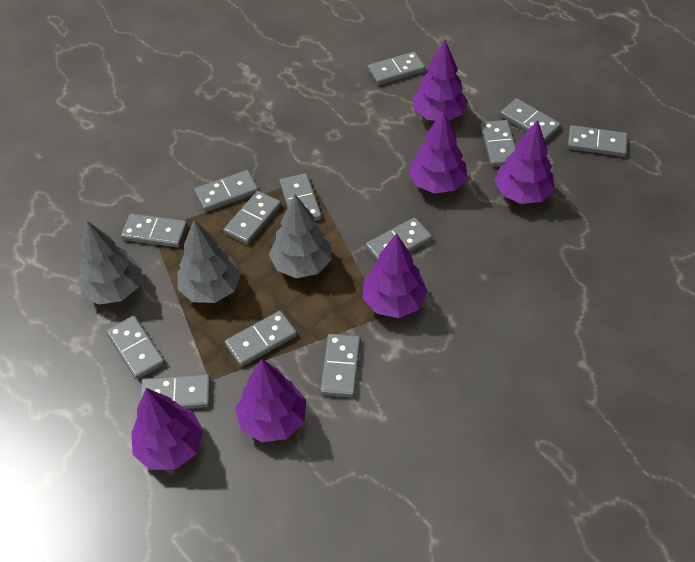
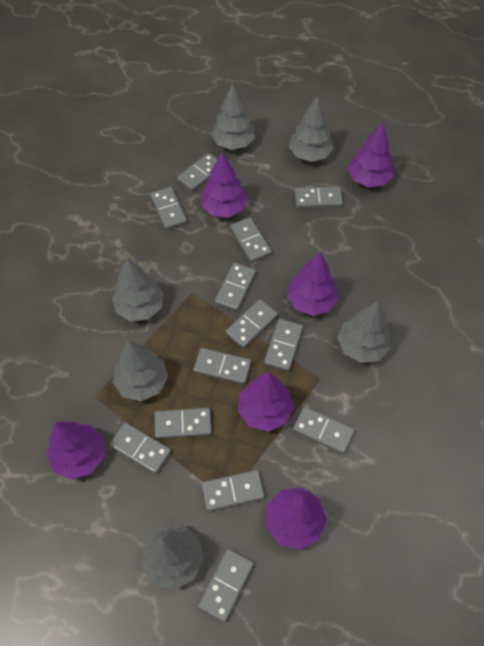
grey tree: 3 -> 6

